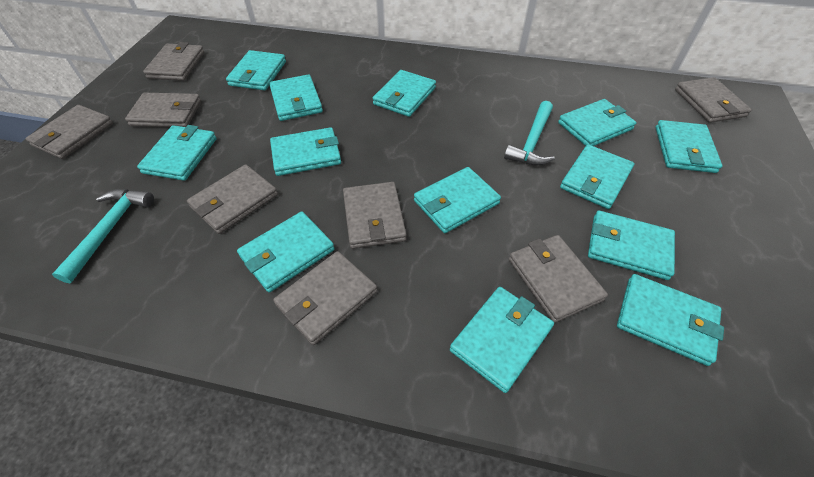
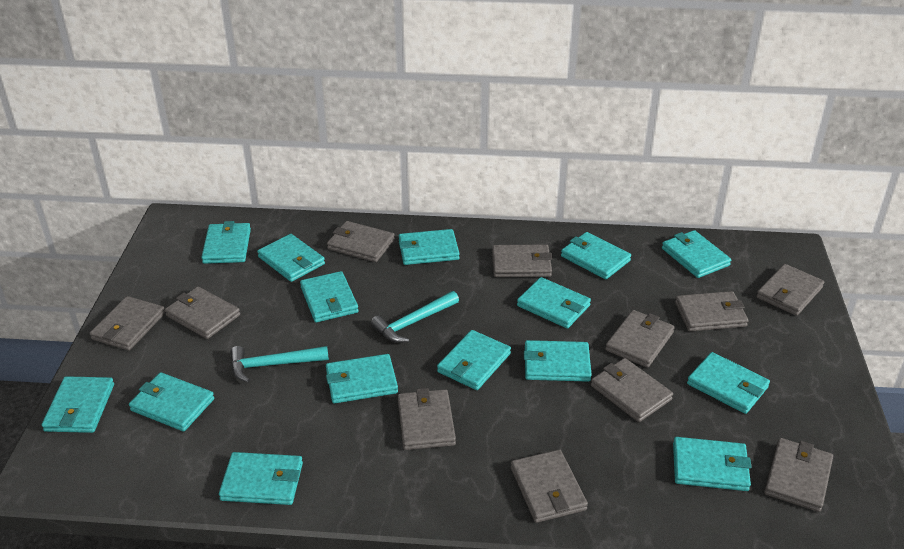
grey wallet: 8 -> 11
turquoise wallet: 13 -> 15

